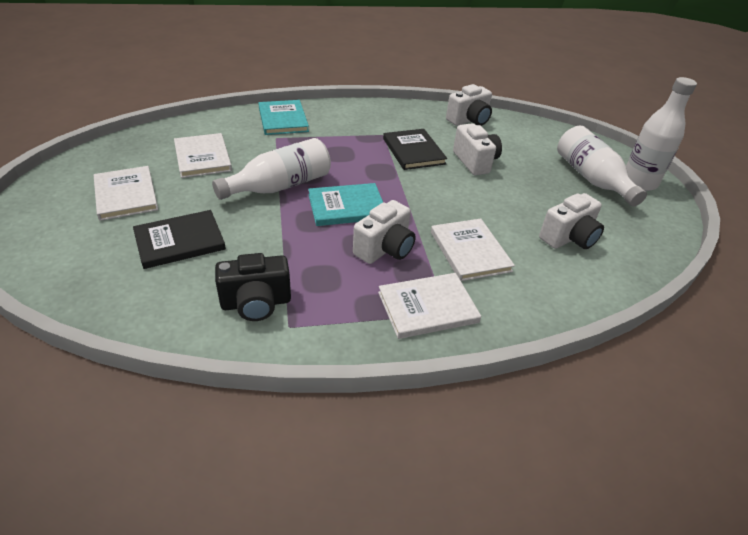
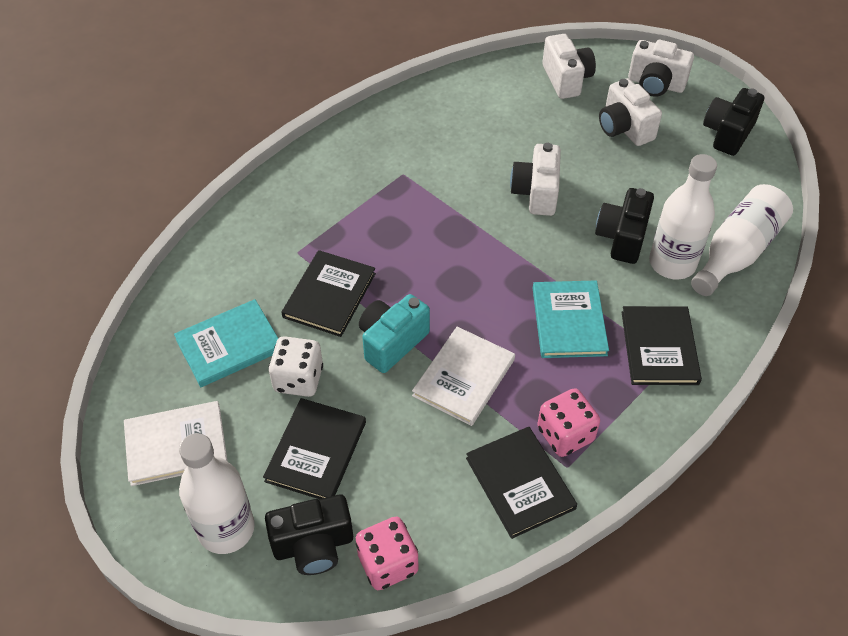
black book: 2 -> 4
black camera: 1 -> 3
pink dice: 0 -> 2
turquoise camera: 0 -> 1
white book: 4 -> 2
white dice: 0 -> 1

